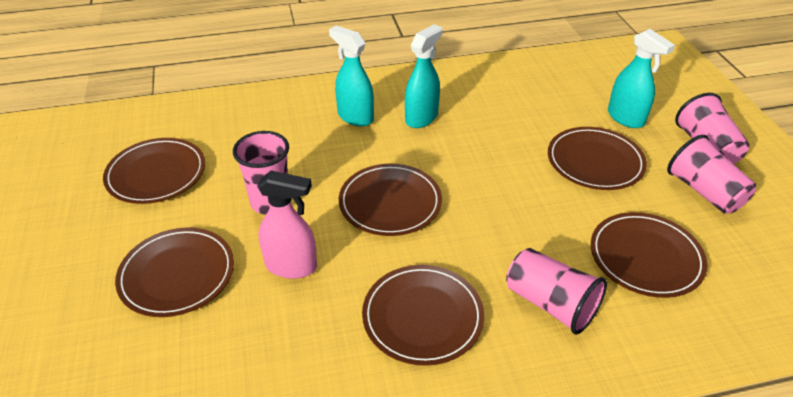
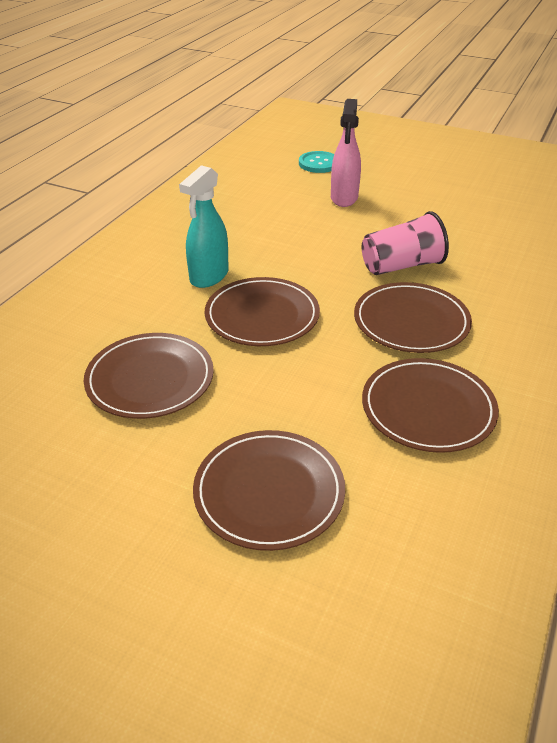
brown plate: 6 -> 5
pink cup: 4 -> 1
turquoise button: 0 -> 1
turquoise spray bottle: 3 -> 1

